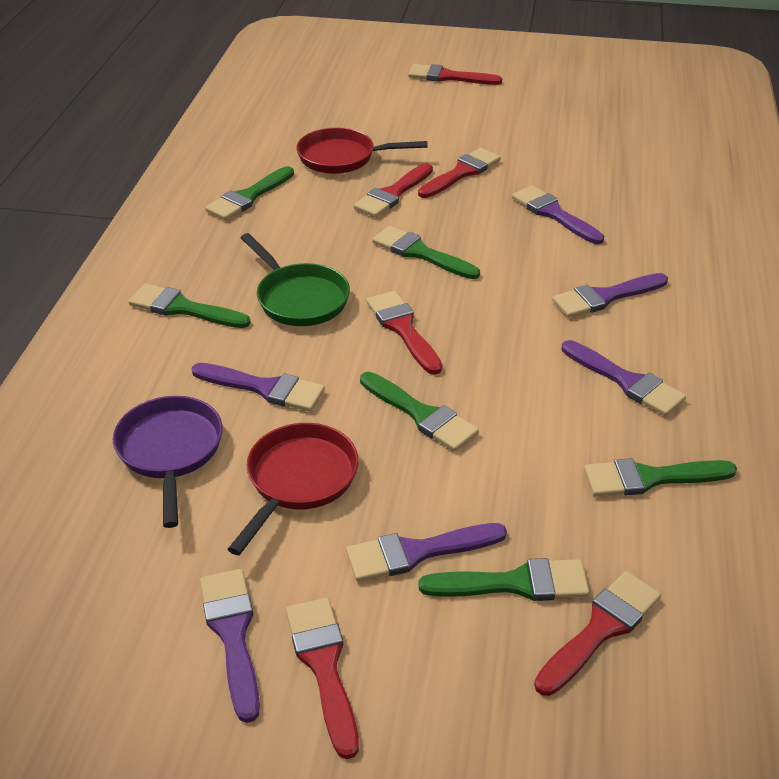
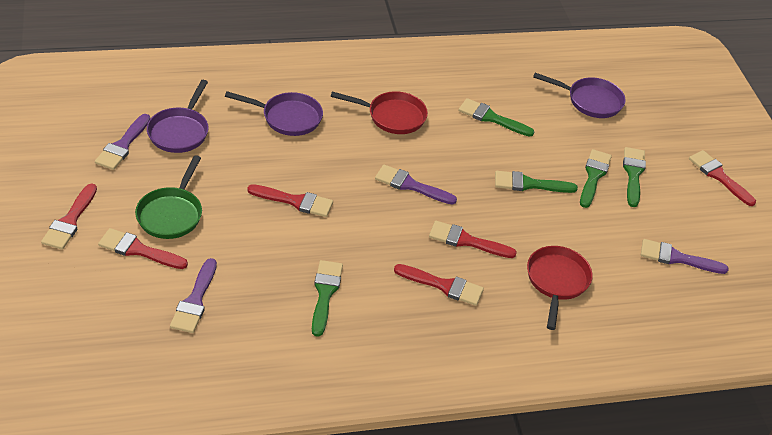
green brush: 6 -> 5
purple brush: 6 -> 4
purple pan: 1 -> 3

